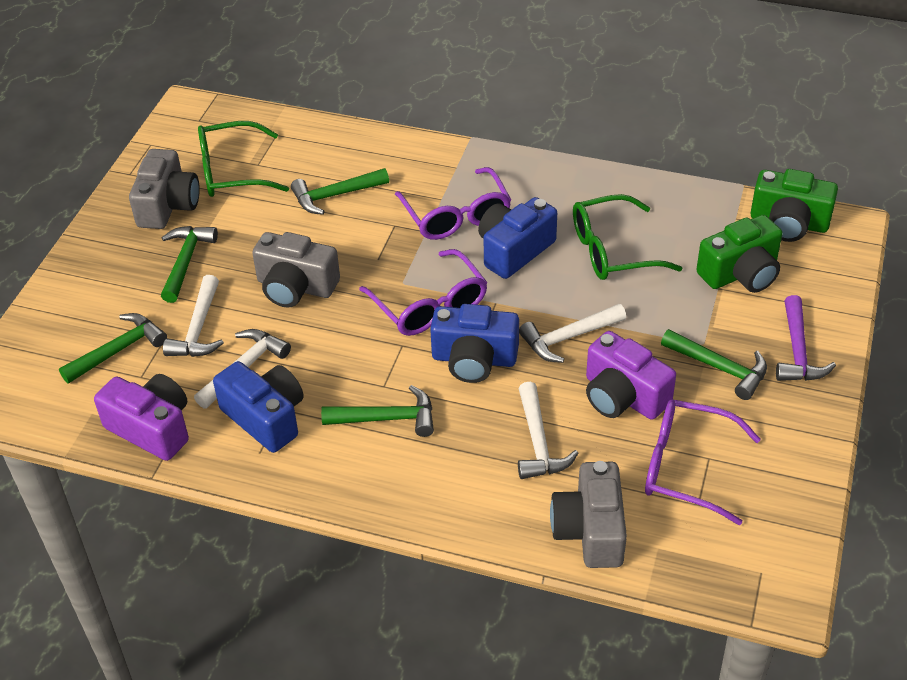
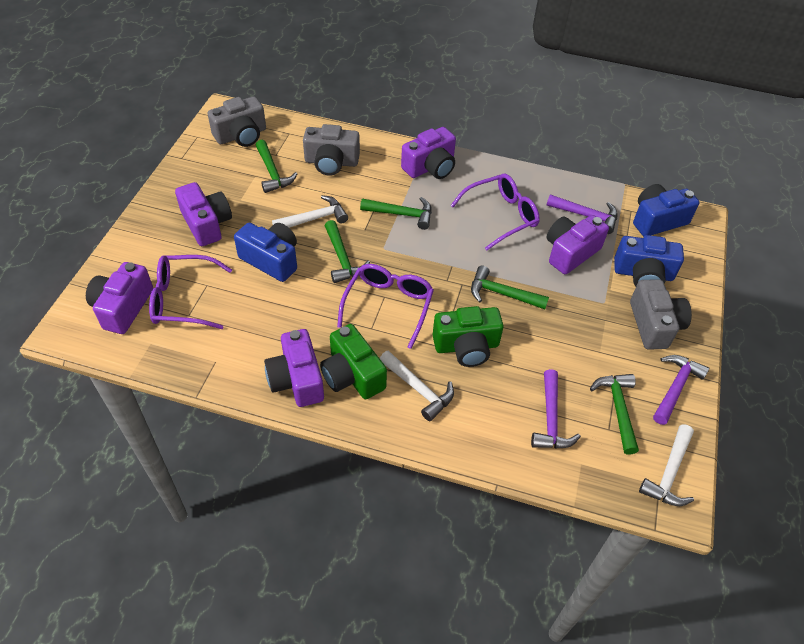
green glasses: 2 -> 0
purple camera: 2 -> 5
purple hammer: 1 -> 3
white hammer: 4 -> 3

